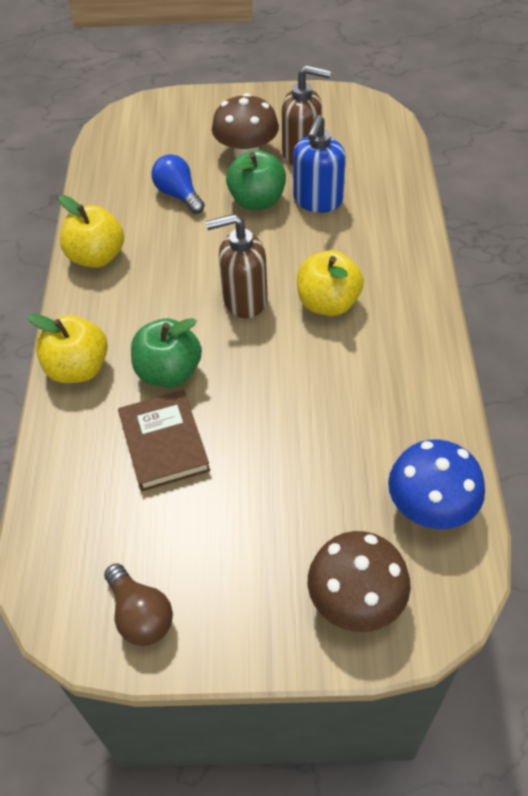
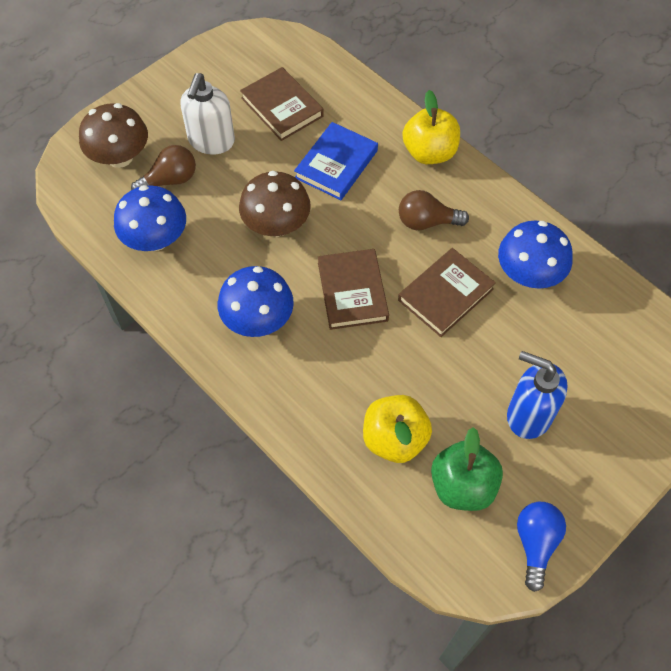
blue book: 0 -> 1
blue mushroom: 1 -> 3
brown book: 1 -> 3
brown light bulb: 1 -> 2
brown soap dispenser: 2 -> 0
green apple: 2 -> 1
white soap dispenser: 0 -> 1
yellow apple: 3 -> 2

